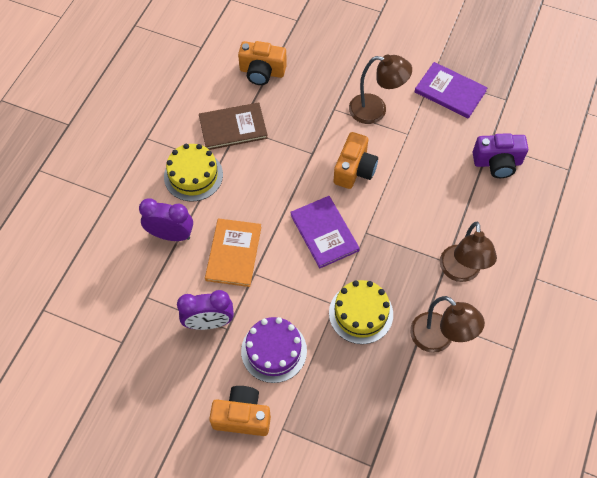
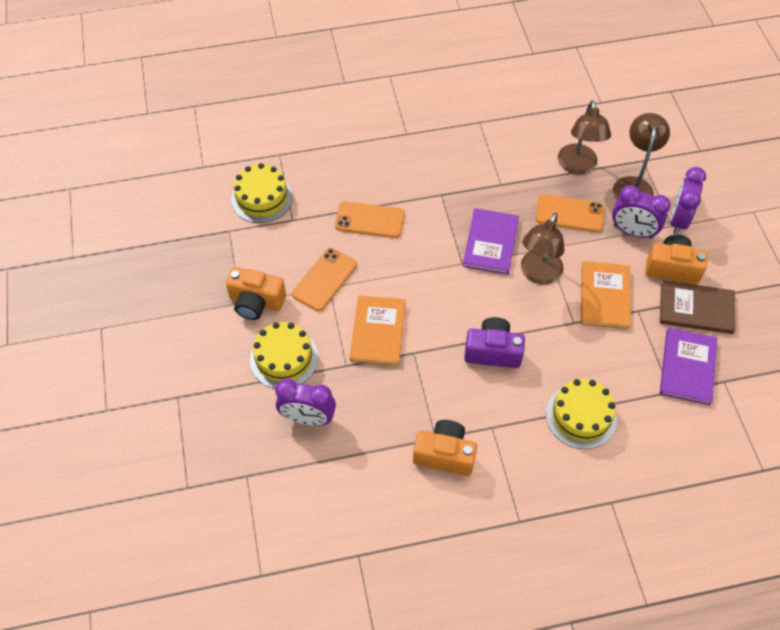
orange book: 1 -> 2
orange phone: 0 -> 3
purple cake: 1 -> 0
purple clock: 2 -> 3
yellow cake: 2 -> 3

